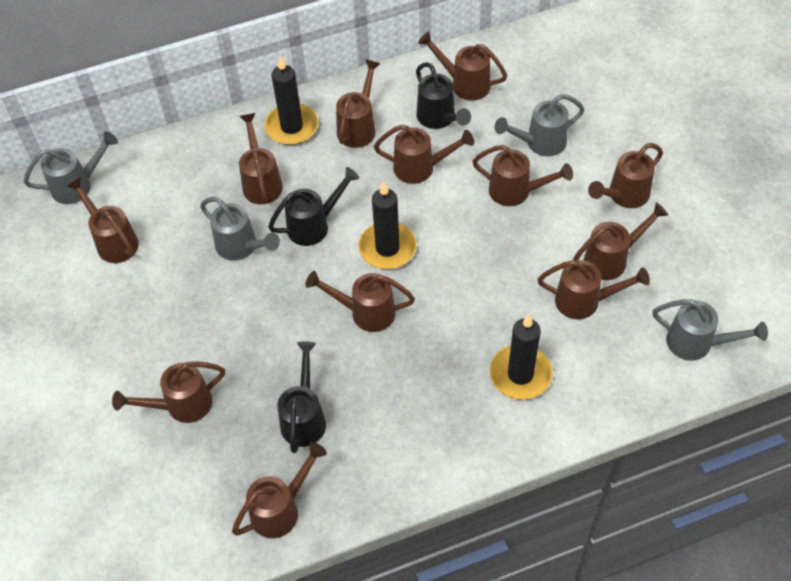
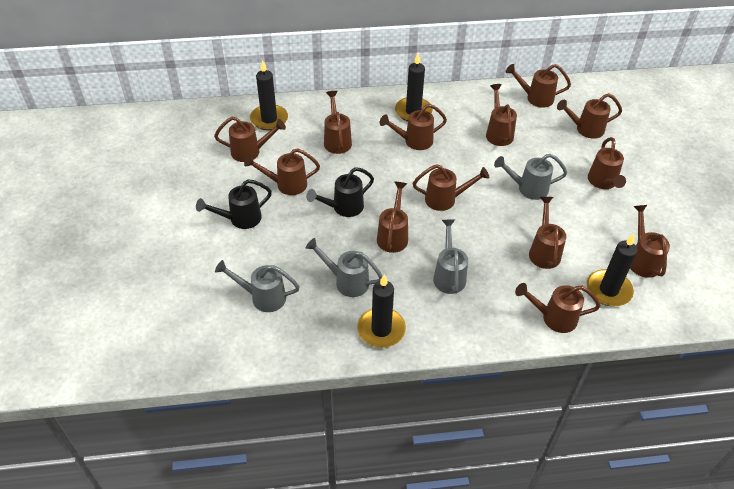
black candle: 3 -> 4
black watering can: 3 -> 2
brown watering can: 12 -> 13

